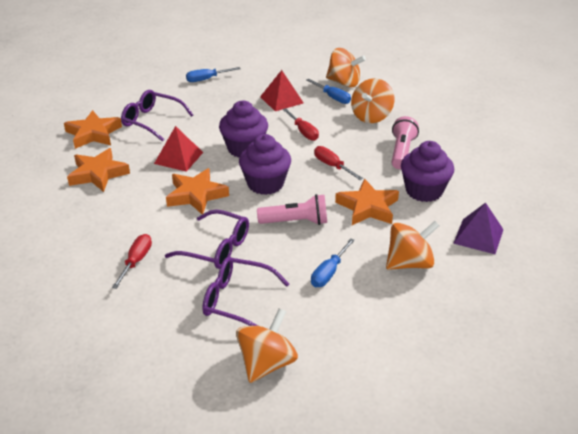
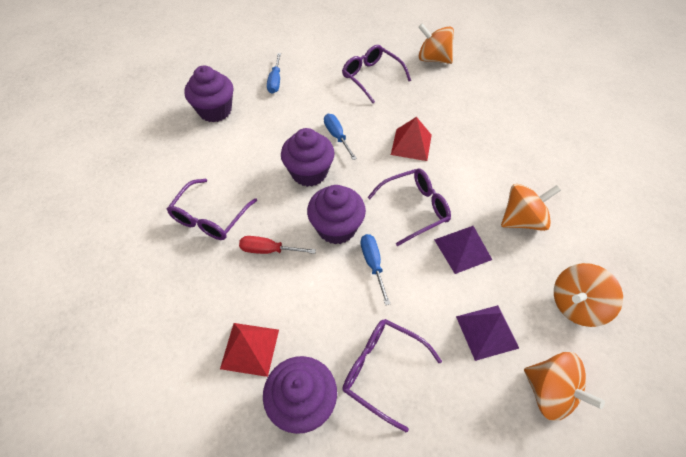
orange star: 4 -> 0
pink flashlight: 2 -> 0
purple cupcake: 3 -> 4
purple glasses: 3 -> 4
purple pyramid: 1 -> 2
red screwdriver: 3 -> 1

